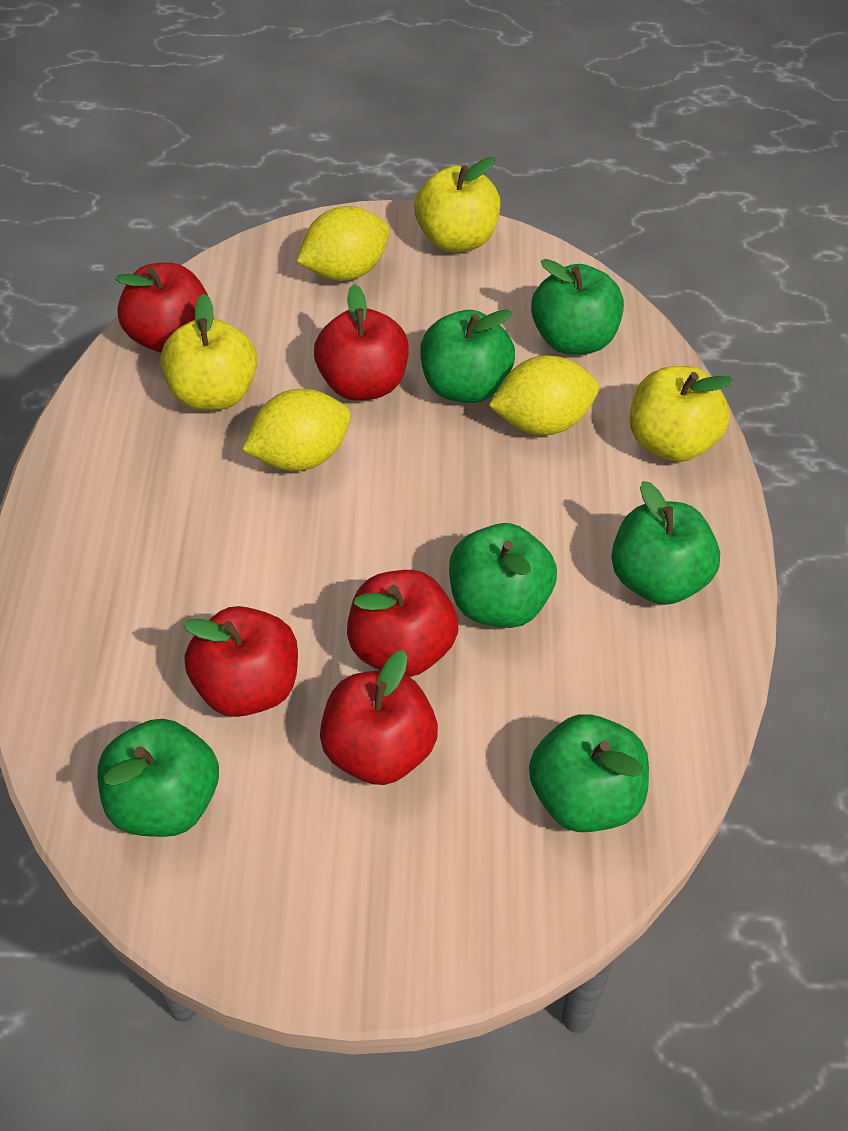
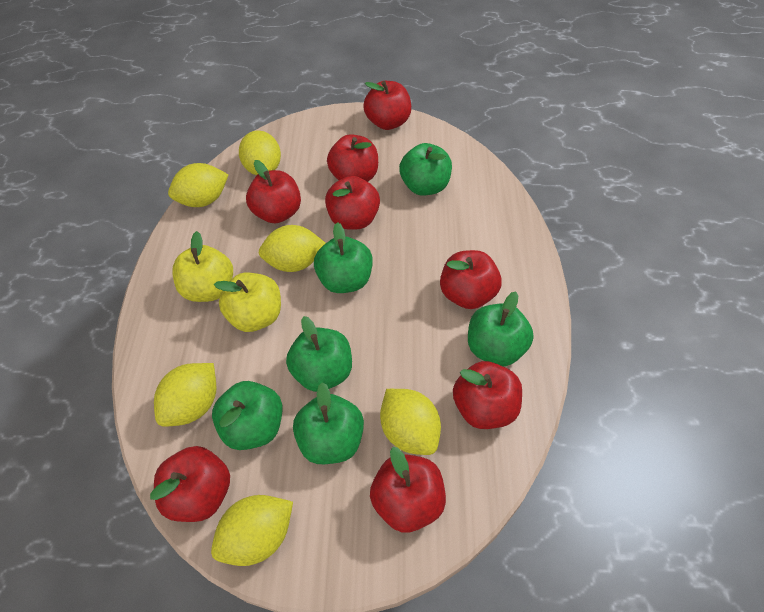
red apple: 5 -> 8
yellow apple: 3 -> 2
yellow lemon: 3 -> 6

